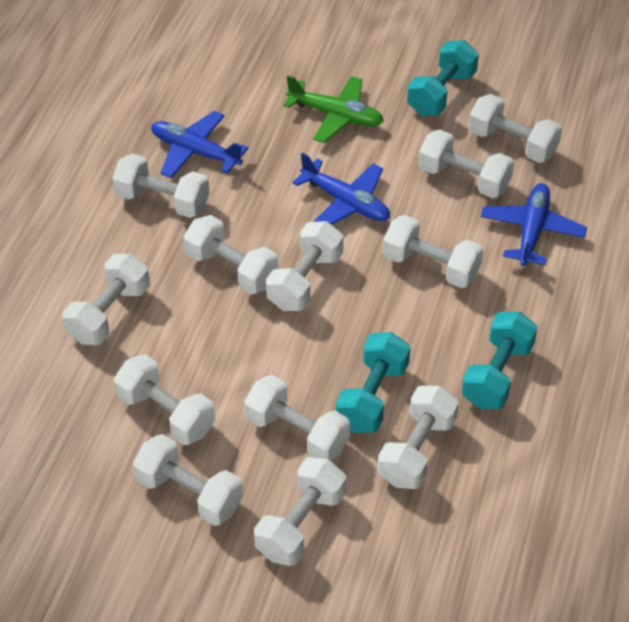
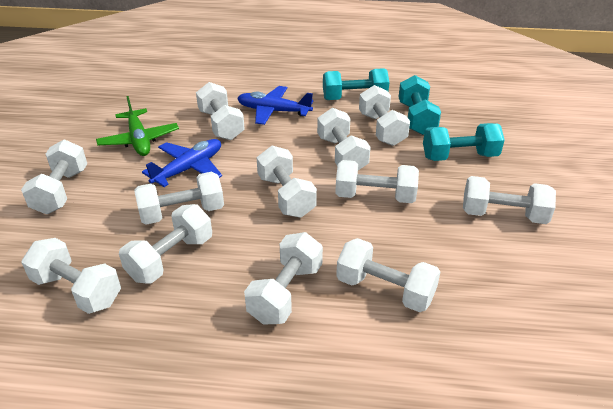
blue plane: 3 -> 2

